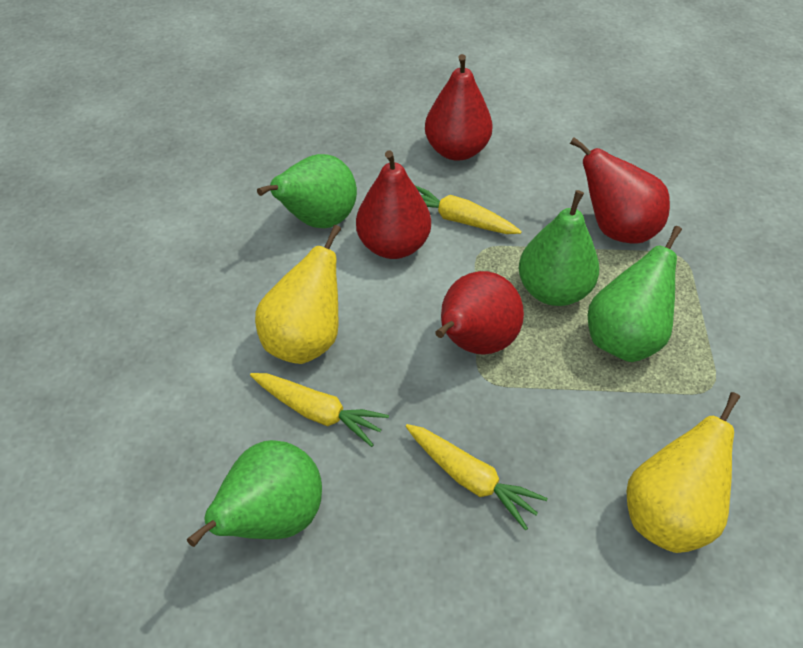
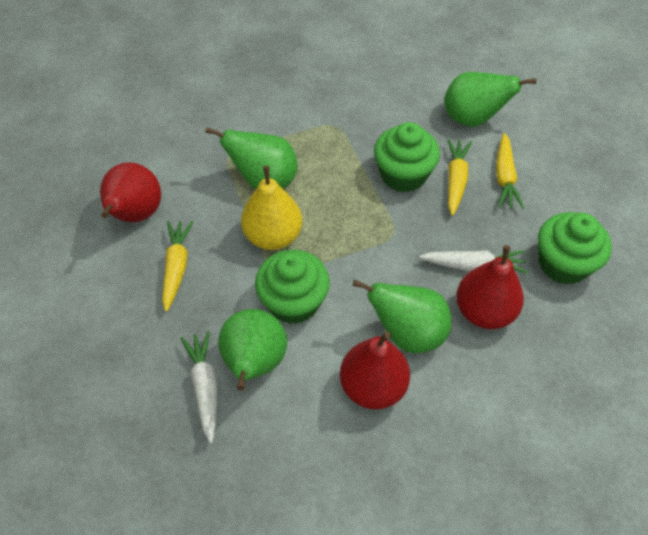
green cupcake: 0 -> 3
red pear: 4 -> 3
white carrot: 0 -> 2
yellow pear: 2 -> 1

